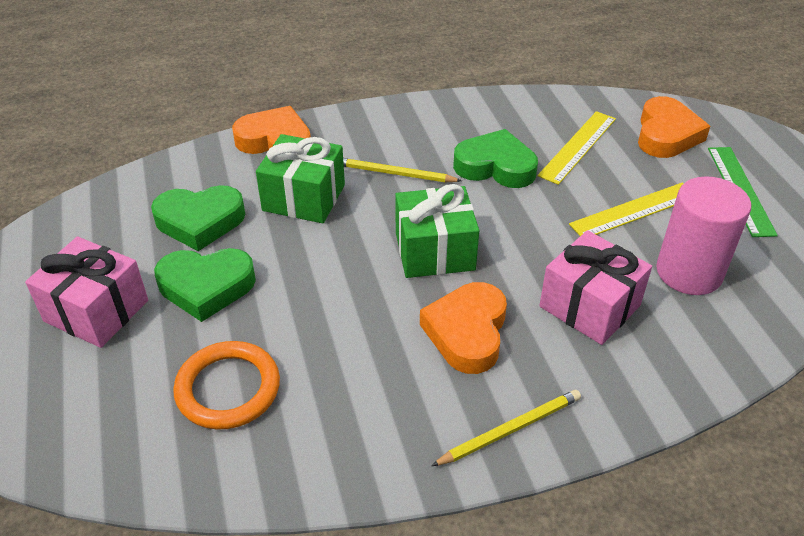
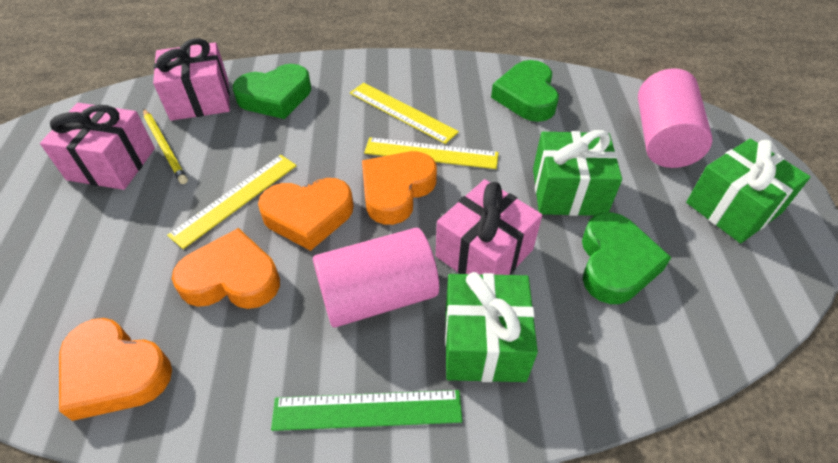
green gift: 2 -> 3
orange heart: 3 -> 4
orange ring: 1 -> 0
pink cylinder: 1 -> 2
pink gift: 2 -> 3
yellow pencil: 2 -> 1
yellow ruler: 2 -> 3

